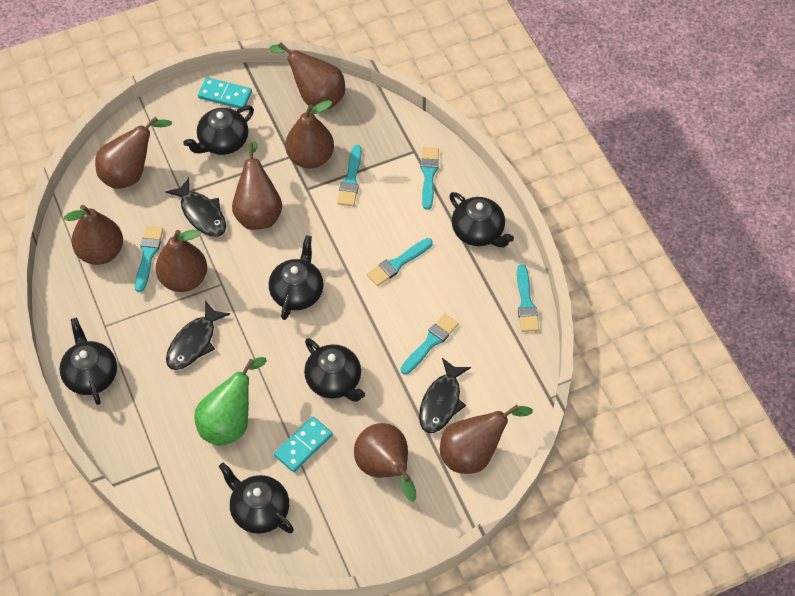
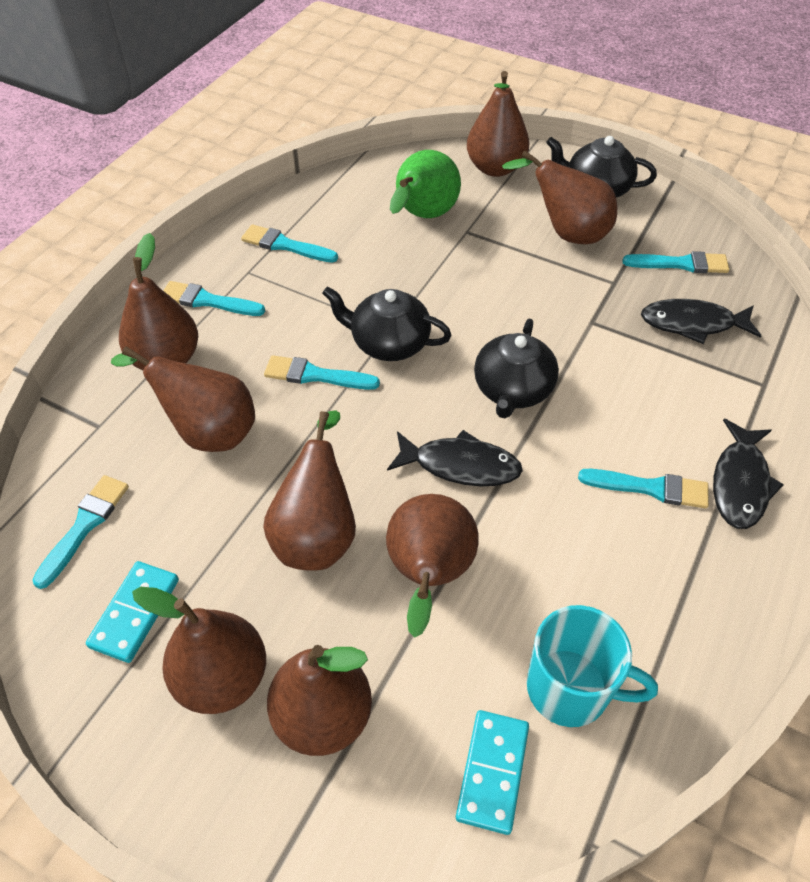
black teapot: 6 -> 3
turquoise mug: 0 -> 1

